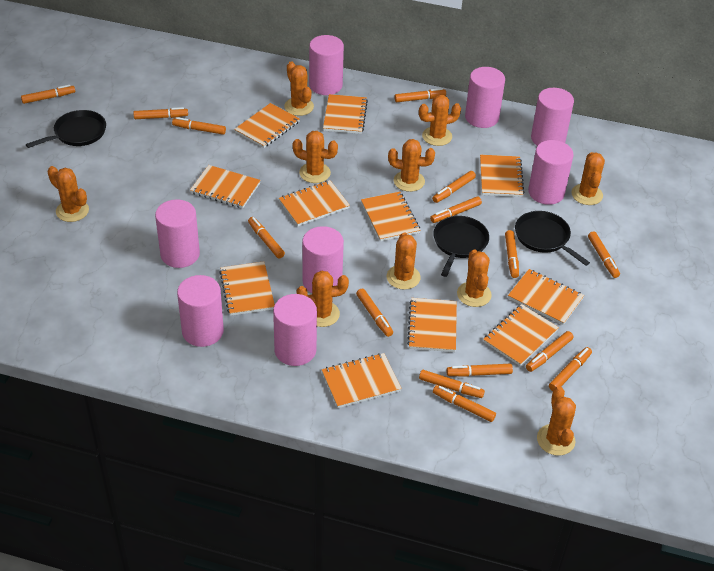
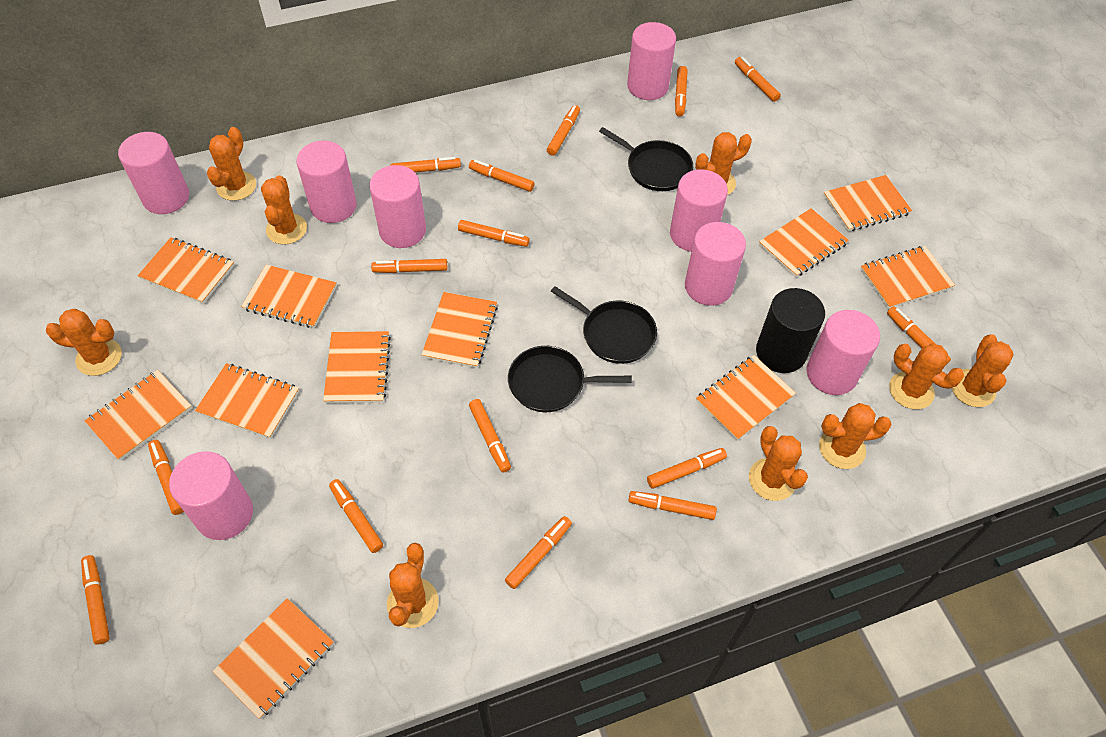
black cylinder: 0 -> 1
orange cactus: 10 -> 9

